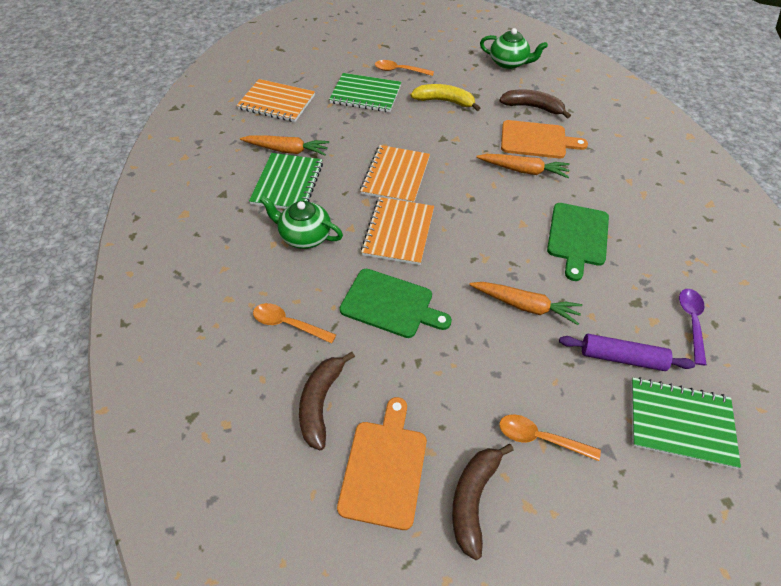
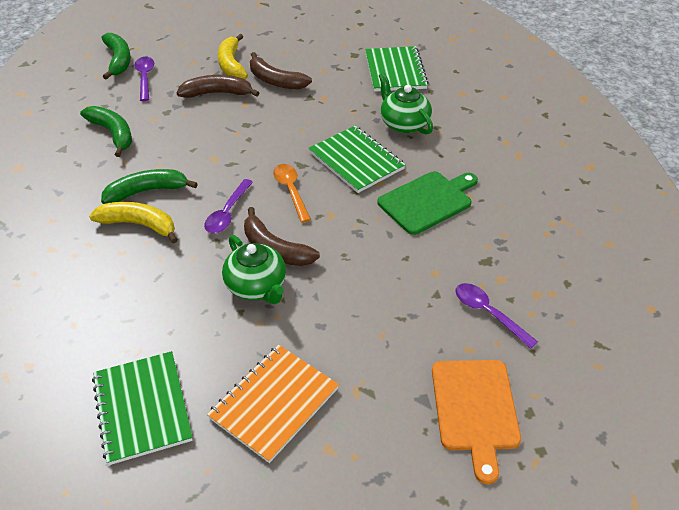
green banana: 0 -> 3
green cutting board: 2 -> 1
orange carrot: 3 -> 0
orange cutting board: 2 -> 1
orange notebook: 3 -> 1
orange spoon: 3 -> 1
purple rolling pin: 1 -> 0
purple spoon: 1 -> 3
yellow banana: 1 -> 2

